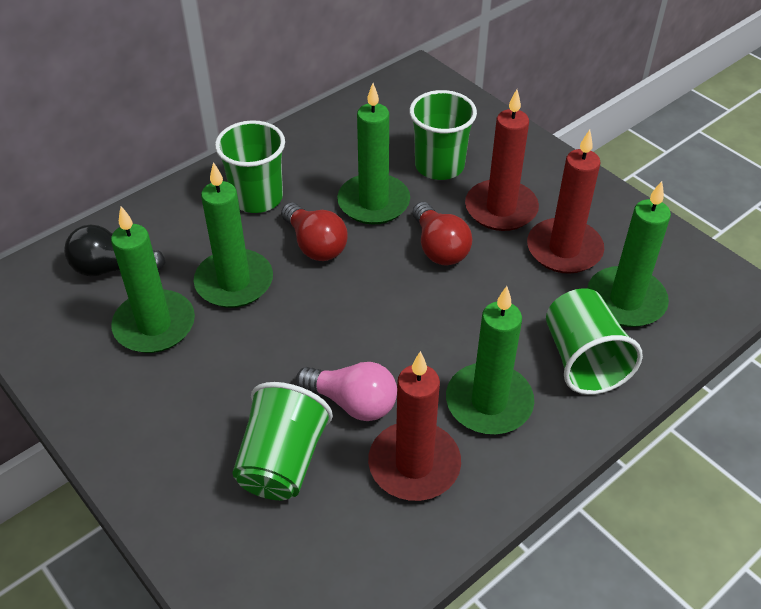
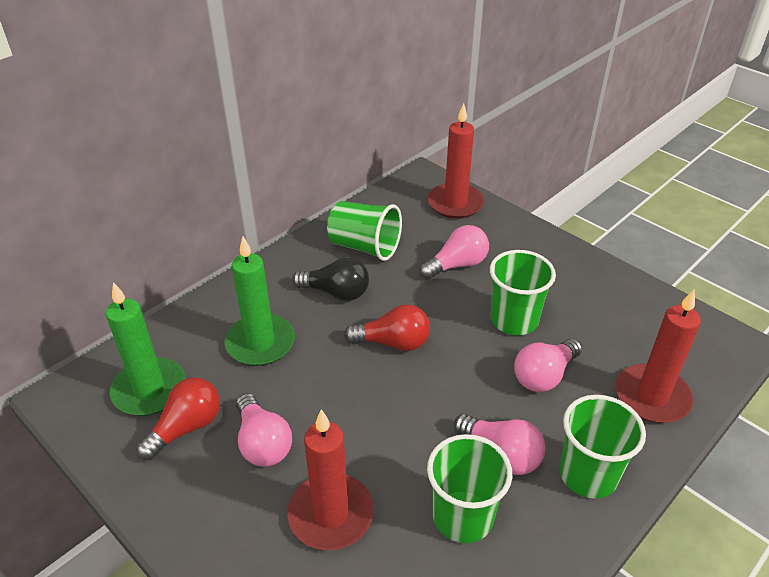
green candle: 5 -> 2
pink light bulb: 1 -> 4

